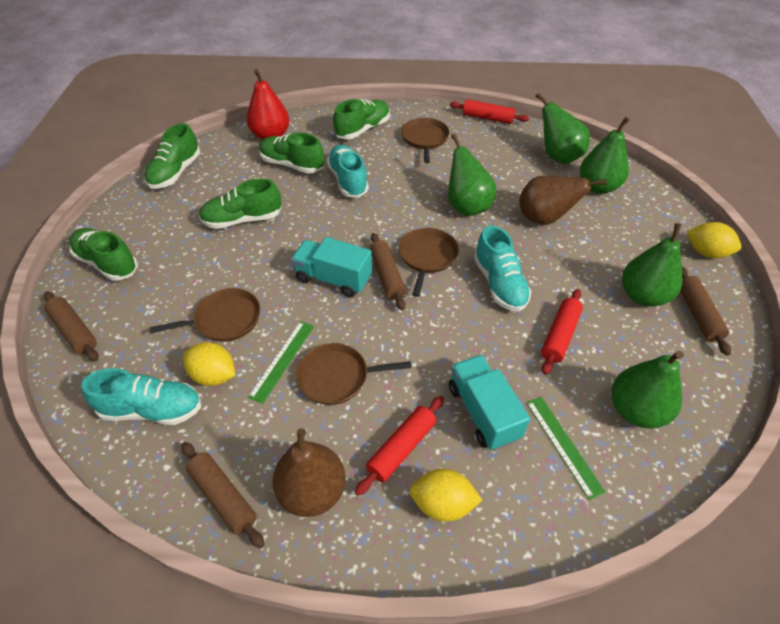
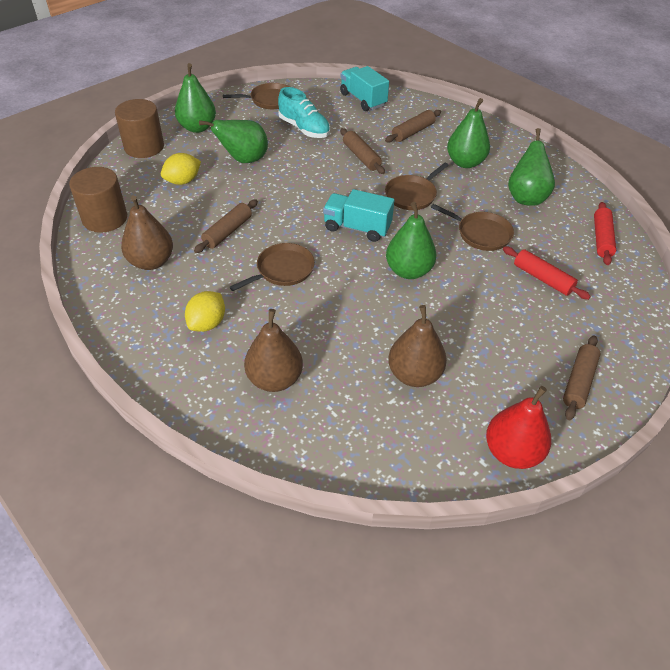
brown cylinder: 0 -> 2
brown pear: 2 -> 3
green ruler: 2 -> 0
green shoe: 5 -> 0
red rolling pin: 3 -> 2
turquoise shoe: 3 -> 1
yellow lemon: 3 -> 2

